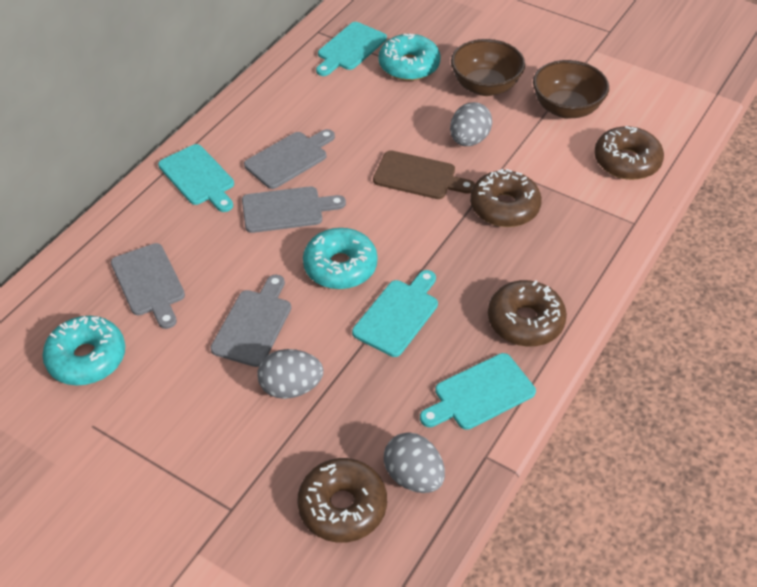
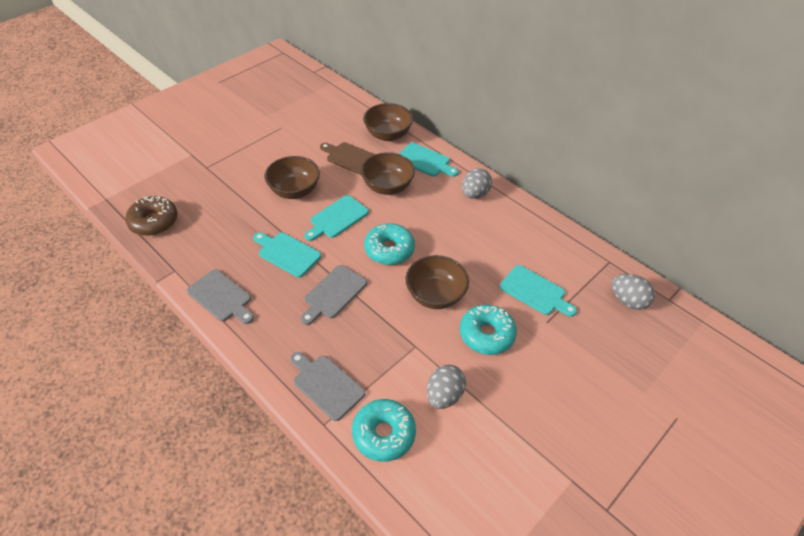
brown bowl: 2 -> 4
brown donut: 4 -> 1
grey cutting board: 4 -> 3

